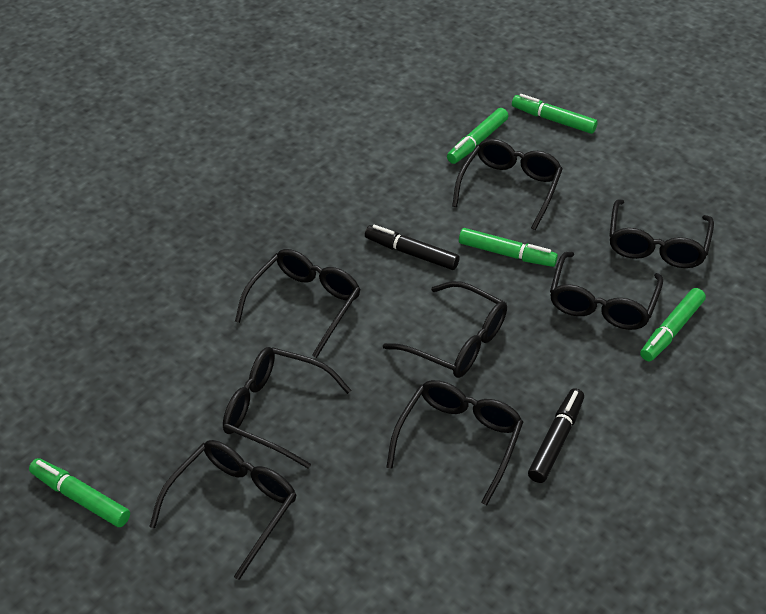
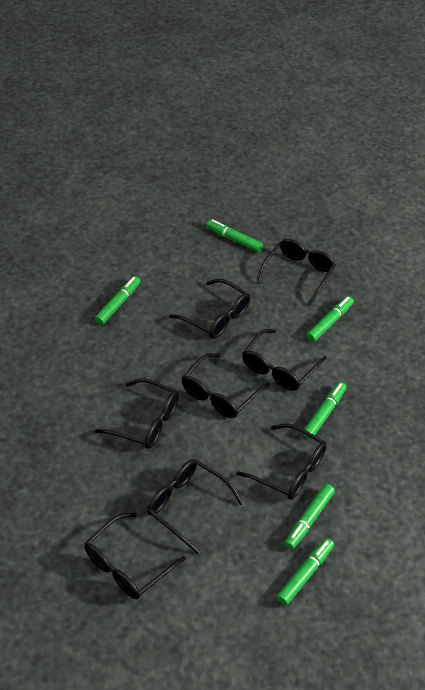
black marker: 2 -> 0
green marker: 5 -> 6

